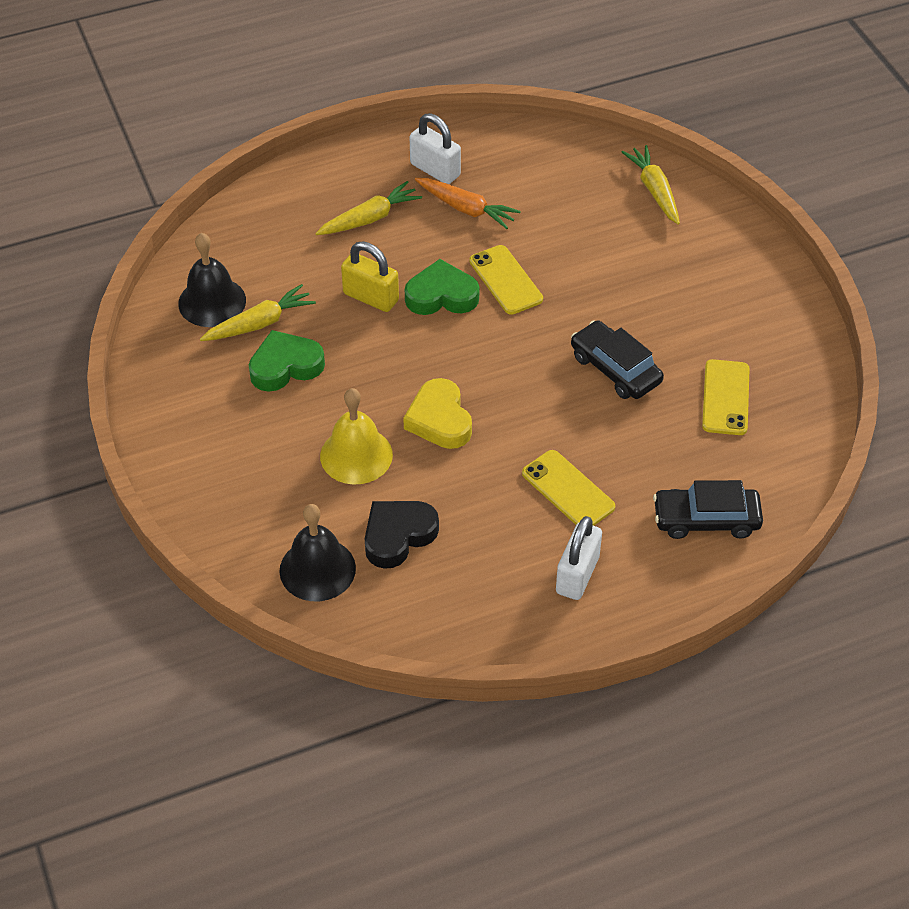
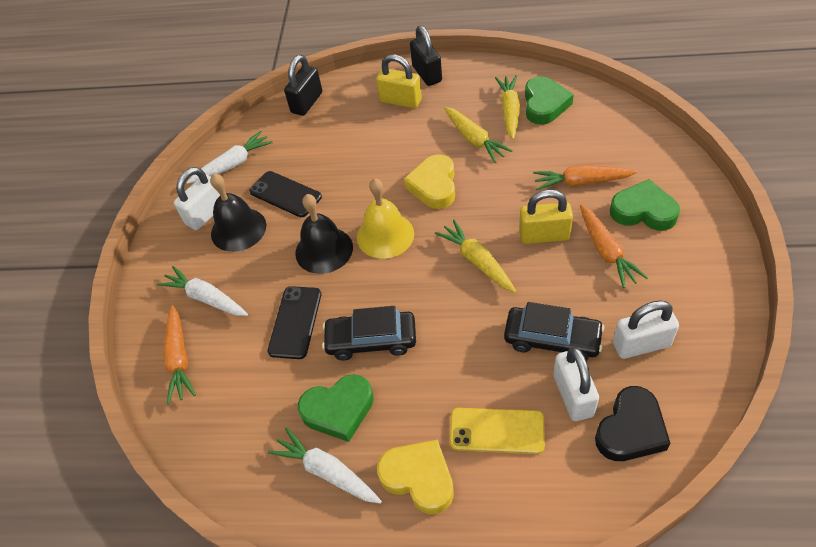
black padlock: 0 -> 2
black phone: 0 -> 2
green heart: 2 -> 3
orange carrot: 1 -> 3
white carrot: 0 -> 3
white padlock: 2 -> 3
yellow heart: 1 -> 2
yellow padlock: 1 -> 2
yellow phone: 3 -> 1

